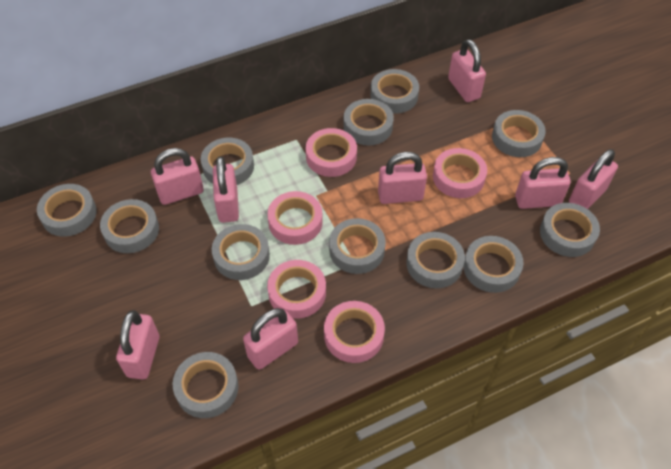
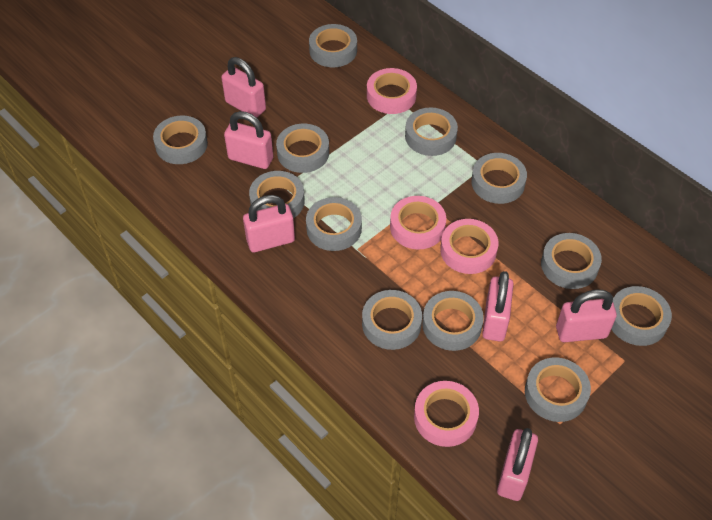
pink padlock: 8 -> 6
pink tape: 5 -> 4

